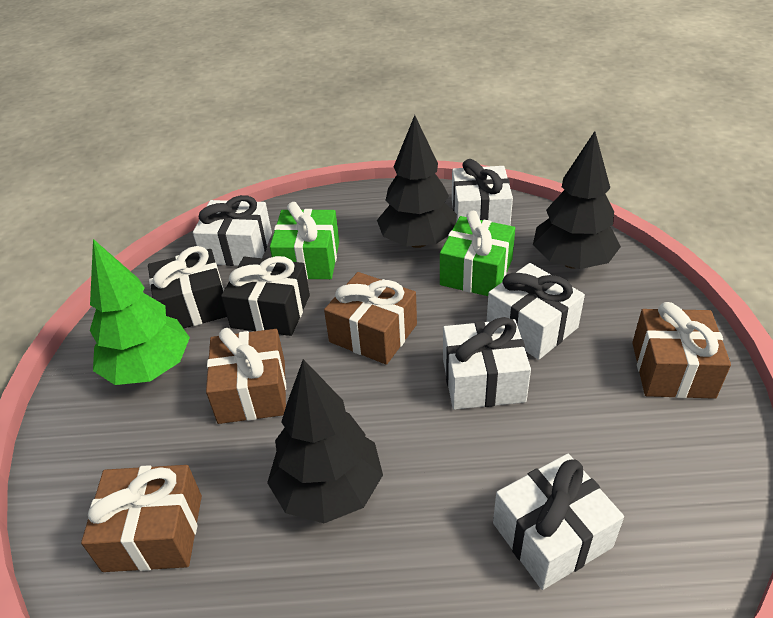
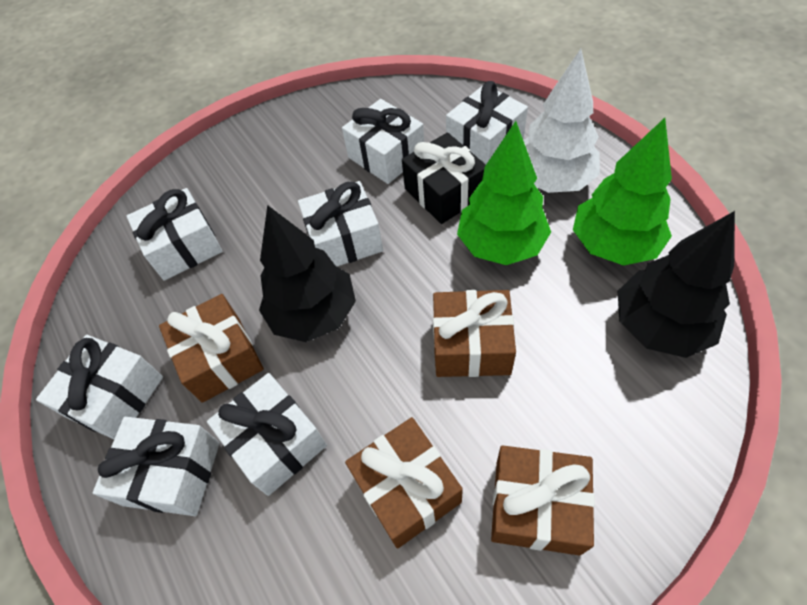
black gift: 2 -> 1
black tree: 3 -> 2
green gift: 2 -> 0
green tree: 1 -> 2
white gift: 5 -> 7
white tree: 0 -> 1

